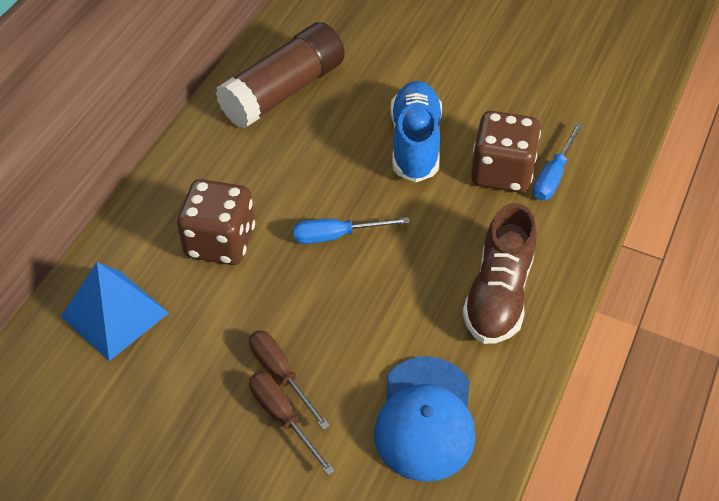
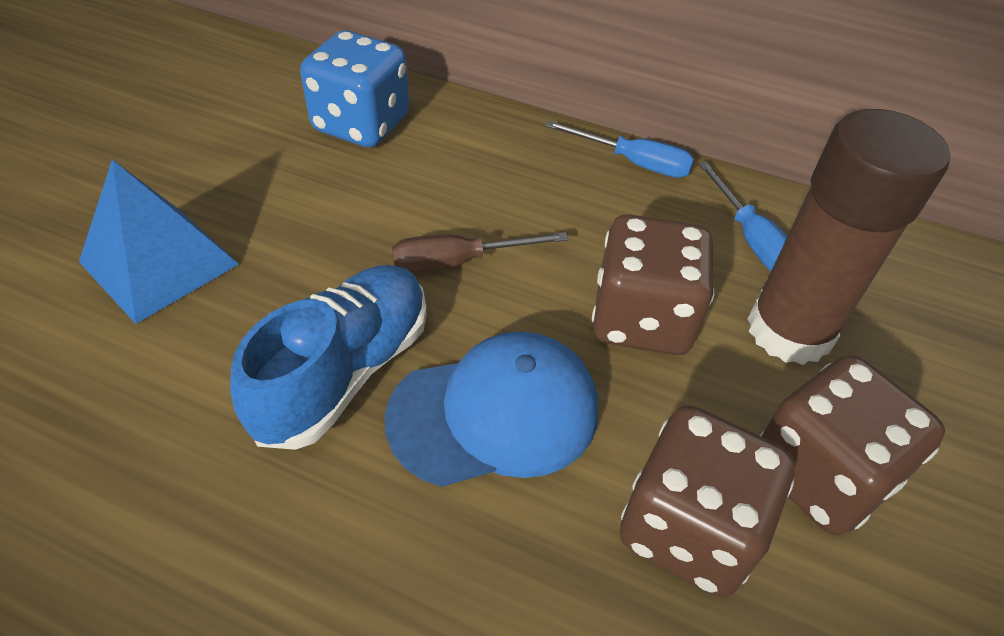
blue dice: 0 -> 1
brown dice: 2 -> 3
brown screwdriver: 2 -> 1
brown shoe: 1 -> 0

